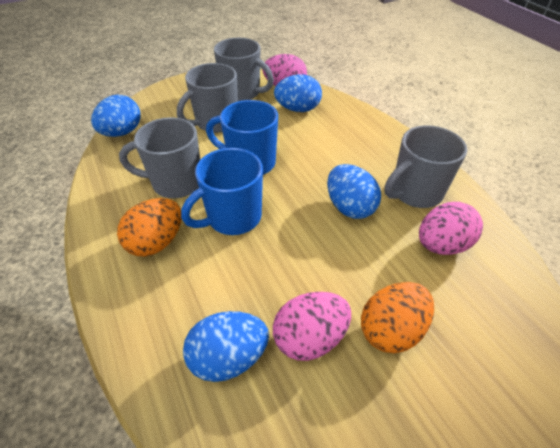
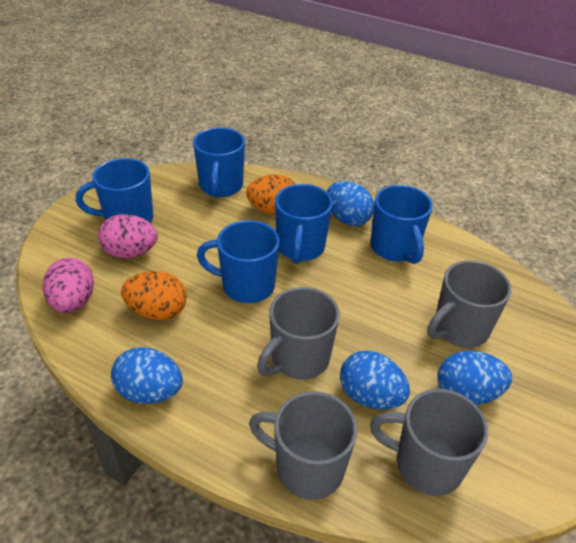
blue mug: 2 -> 5
pink egg: 3 -> 2

